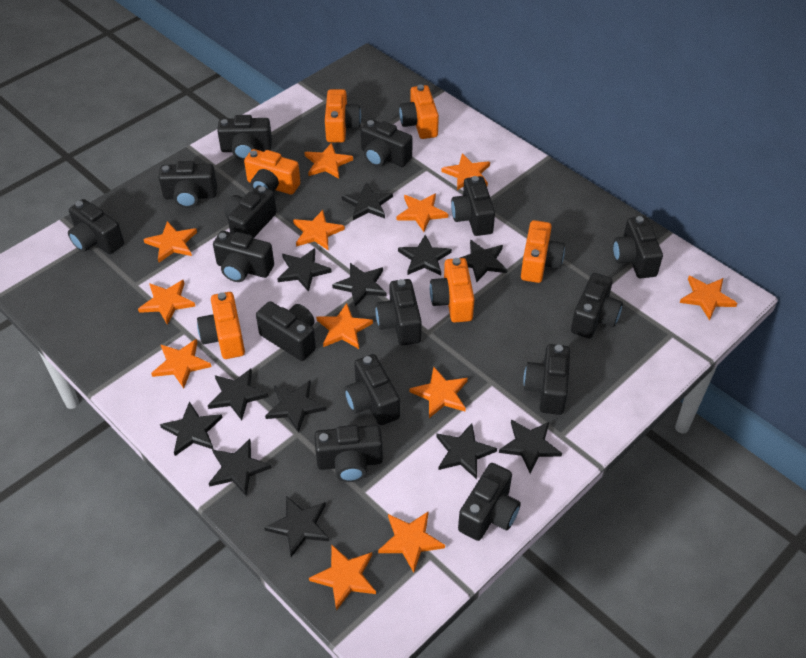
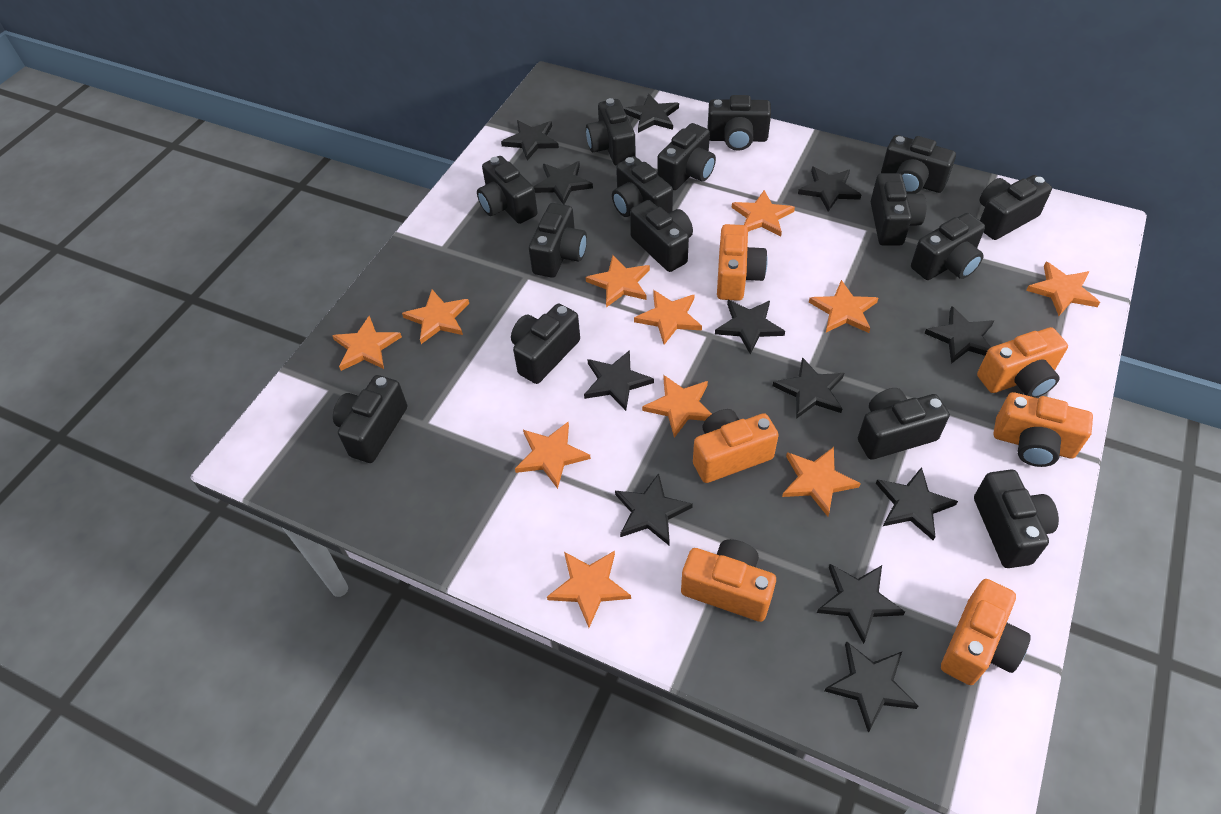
orange star: 12 -> 11

